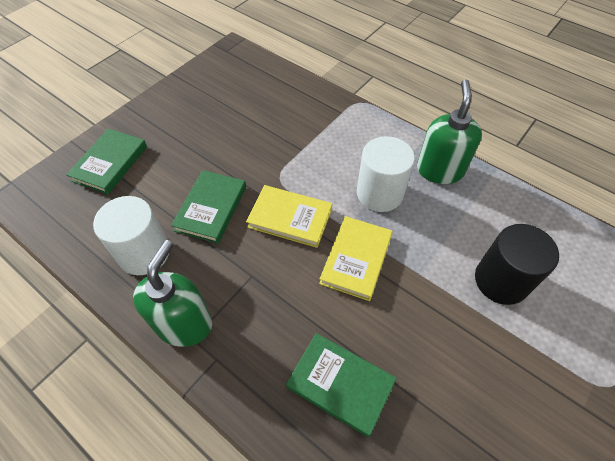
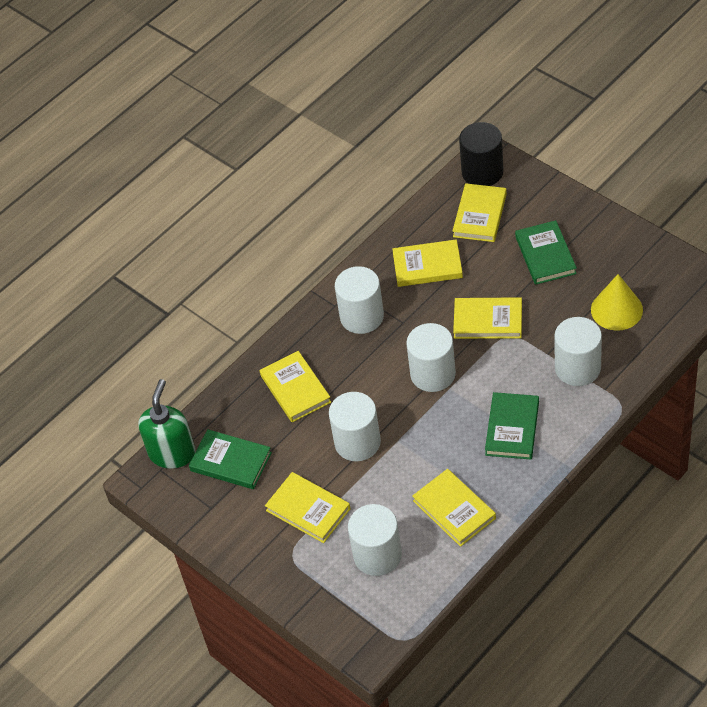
green soap dispenser: 2 -> 1
white cylinder: 2 -> 5
yellow book: 2 -> 6
yellow cone: 0 -> 1

